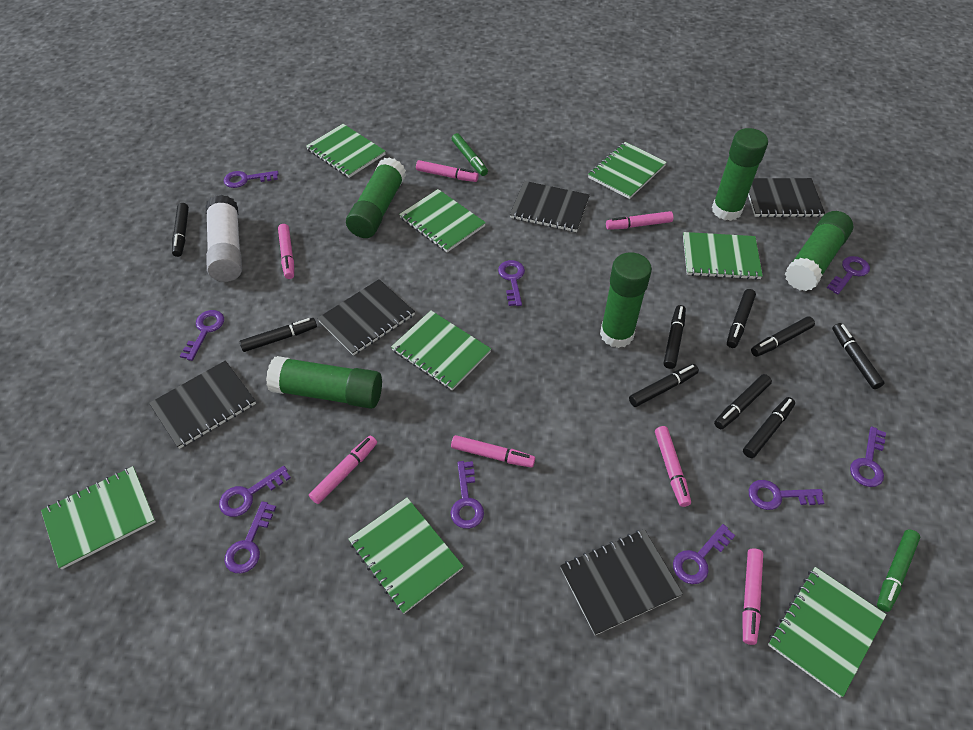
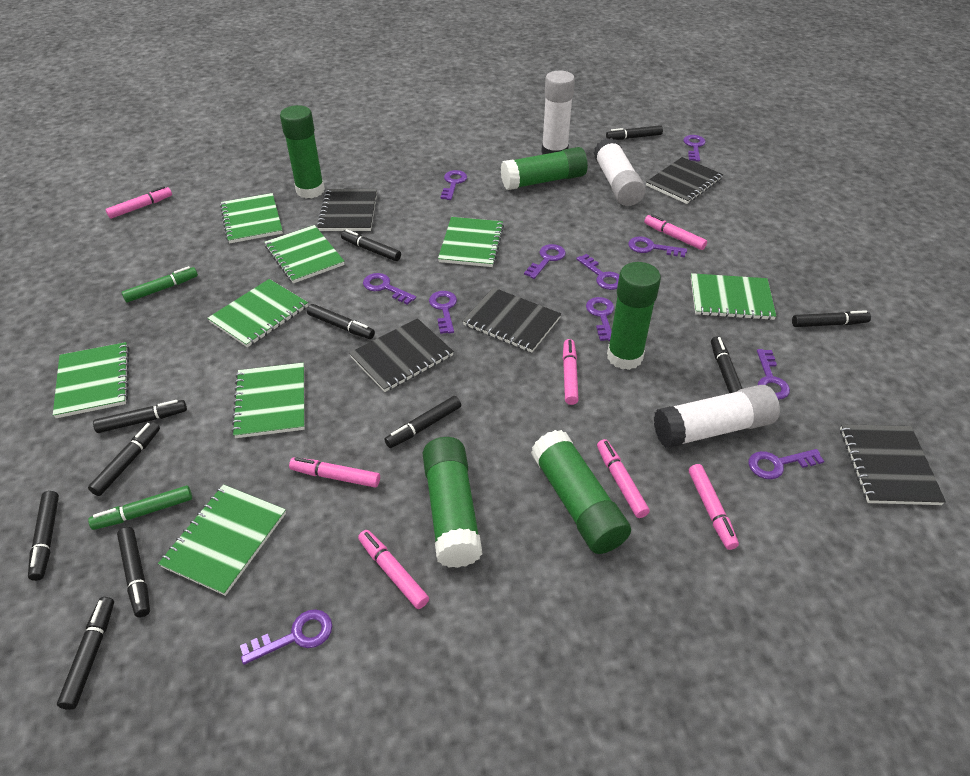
black marker: 9 -> 11
purple key: 10 -> 11
white glue stick: 1 -> 3

